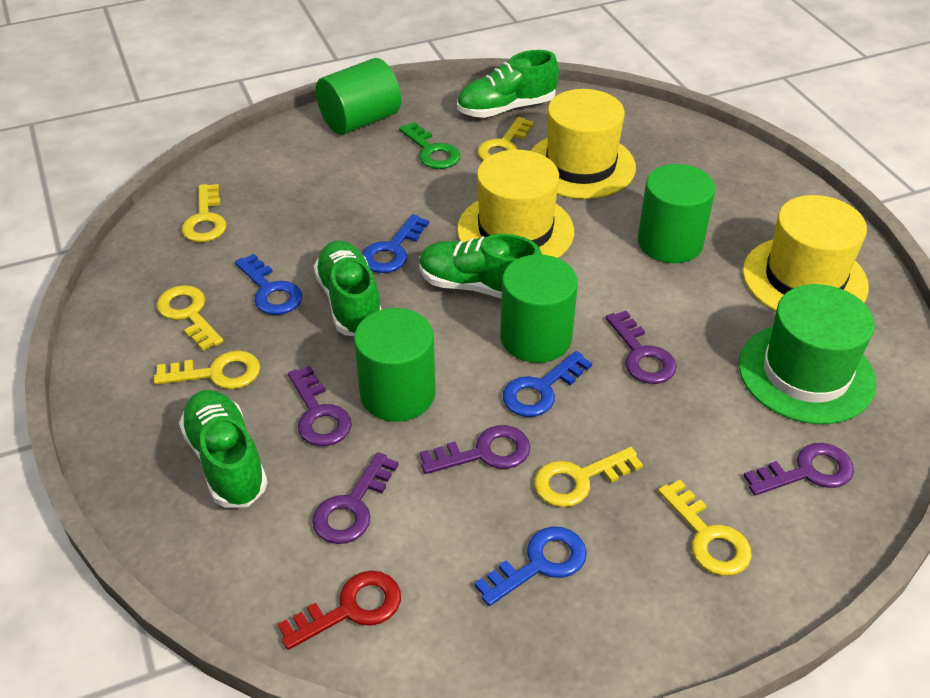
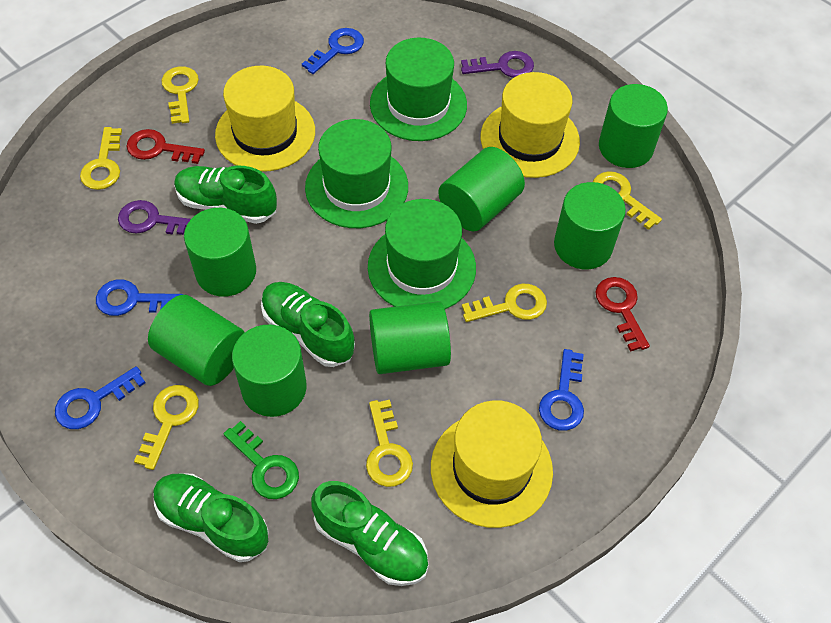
green cylinder: 4 -> 7
green hat: 1 -> 3
purple key: 5 -> 2
red key: 1 -> 2

